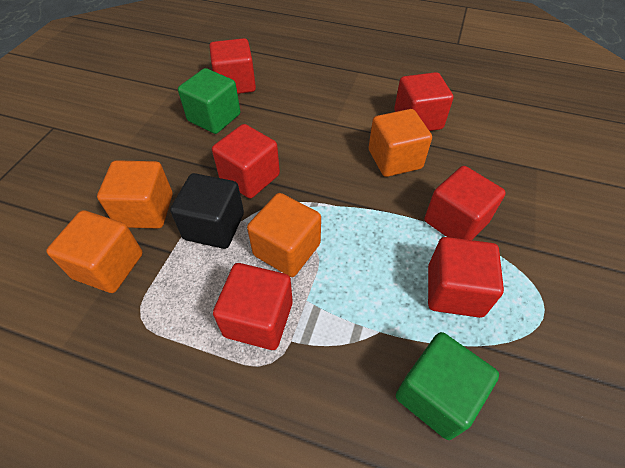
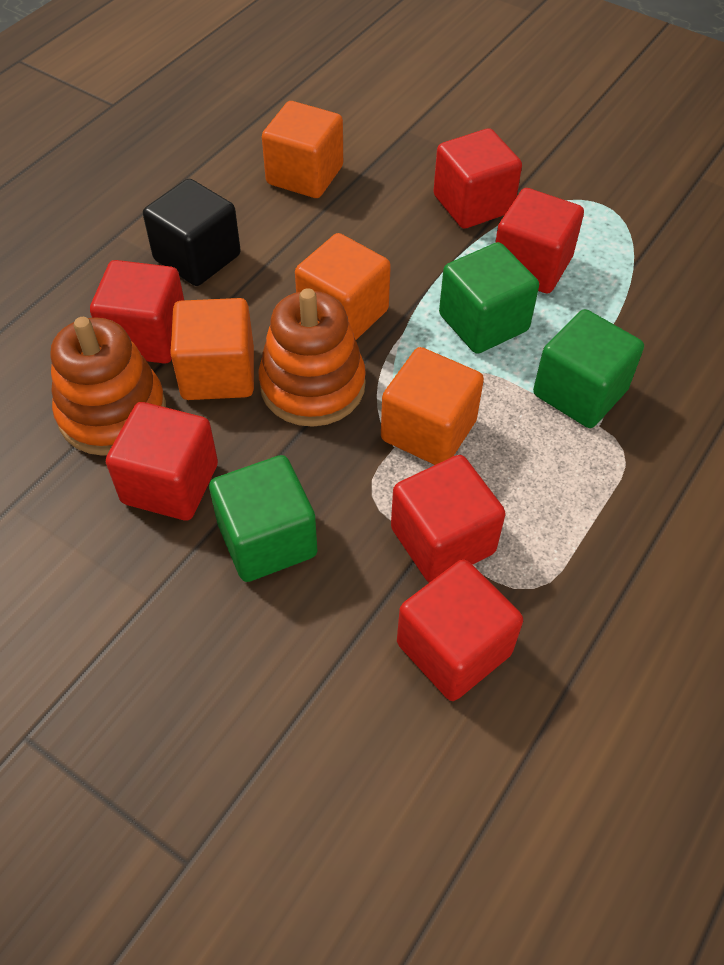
green cube: 2 -> 3
orange stacking toy: 0 -> 2

